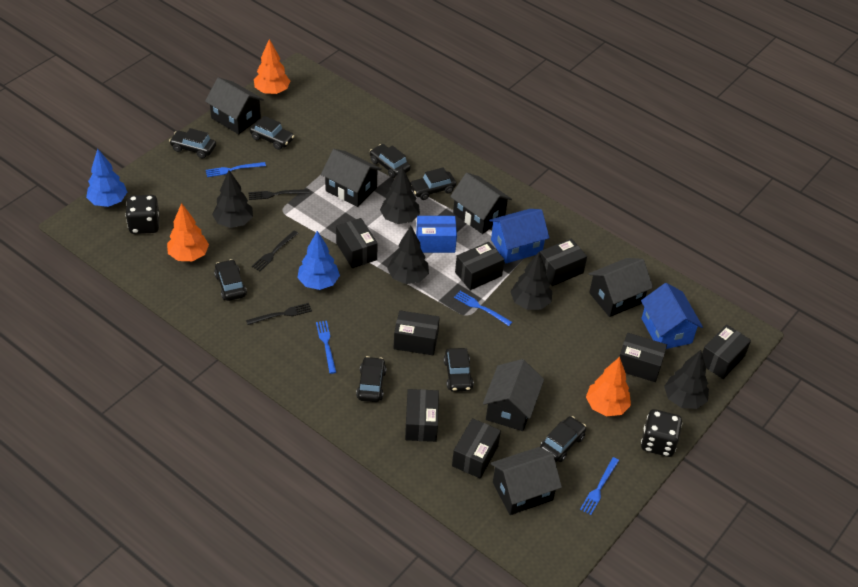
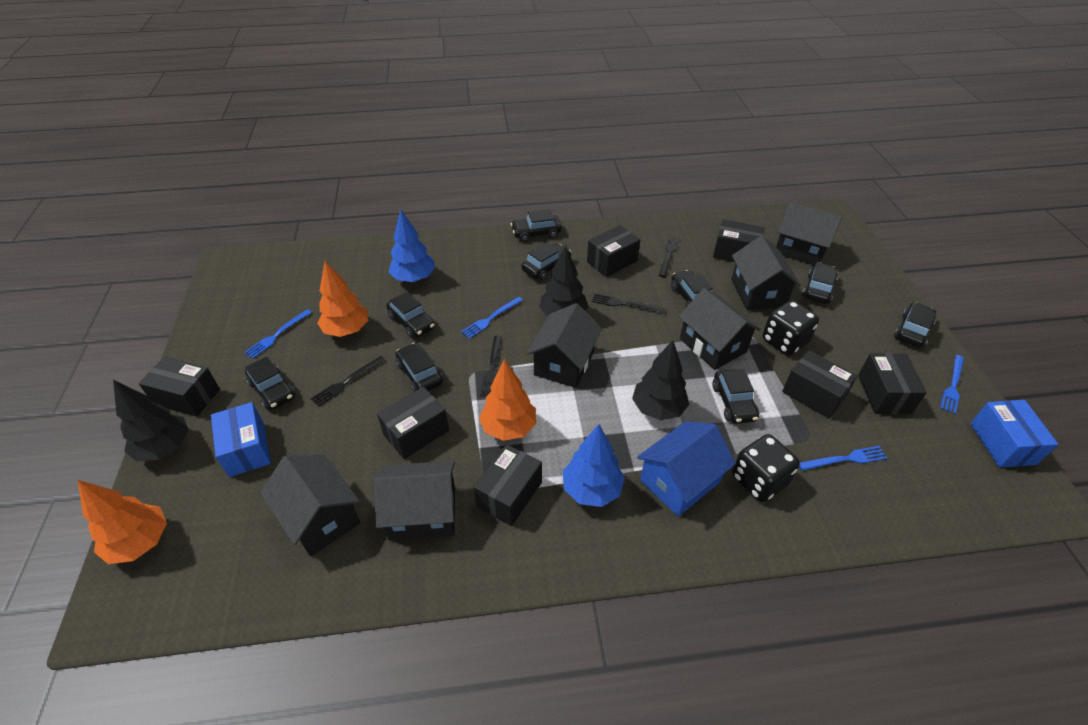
black box: 8 -> 7
black car: 8 -> 9
black fork: 3 -> 4
black tree: 5 -> 3
blue box: 1 -> 2
blue house: 2 -> 1

